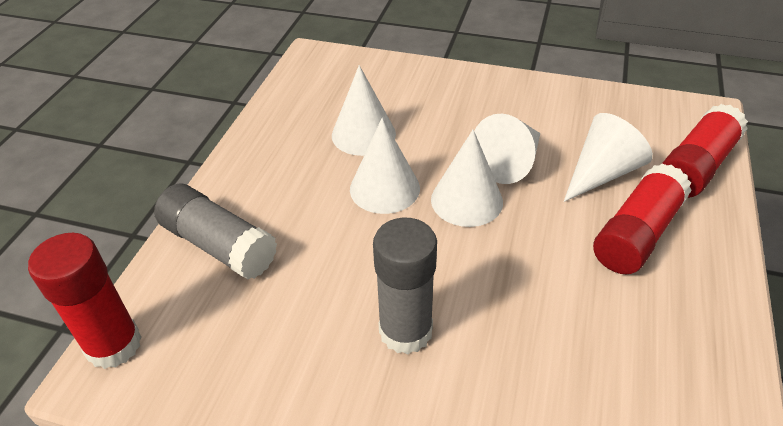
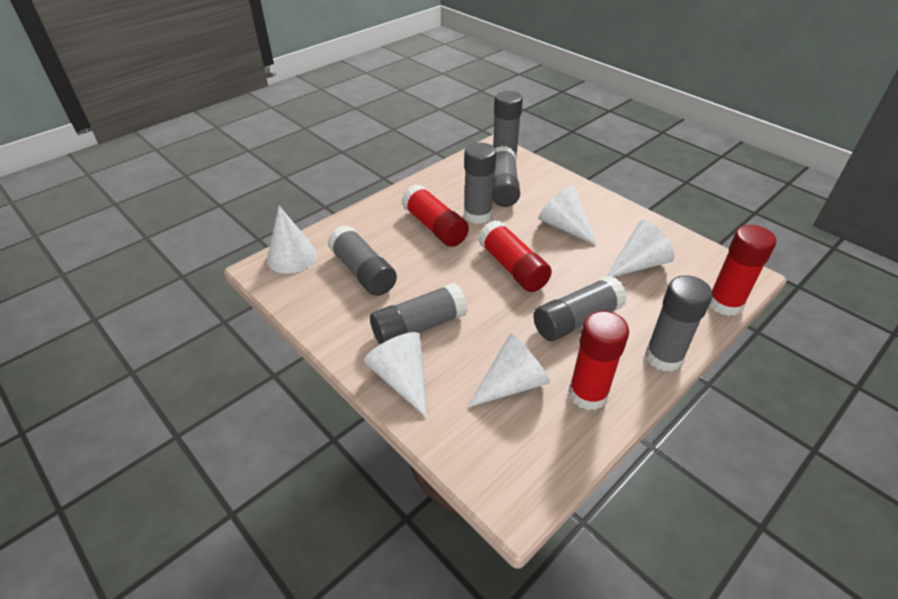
grey glue stick: 2 -> 7
red glue stick: 3 -> 4

